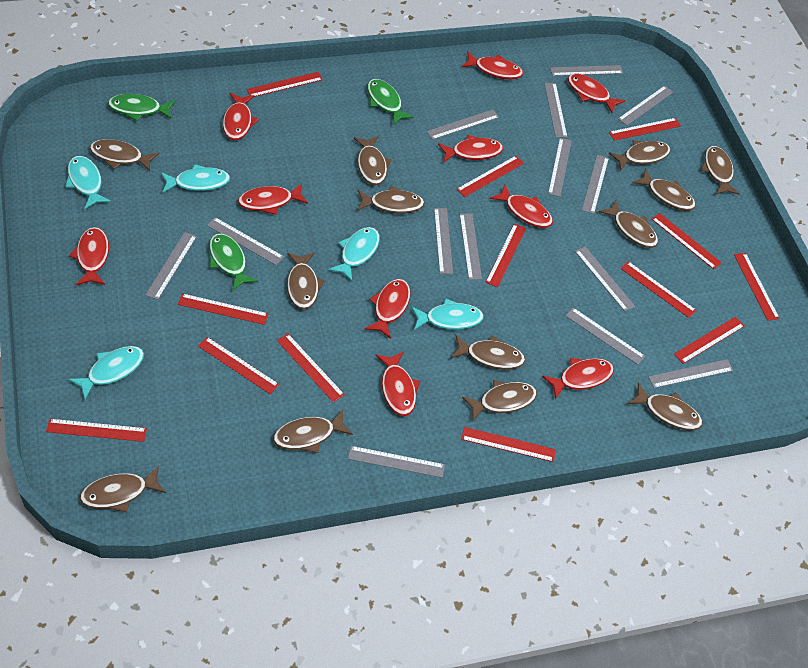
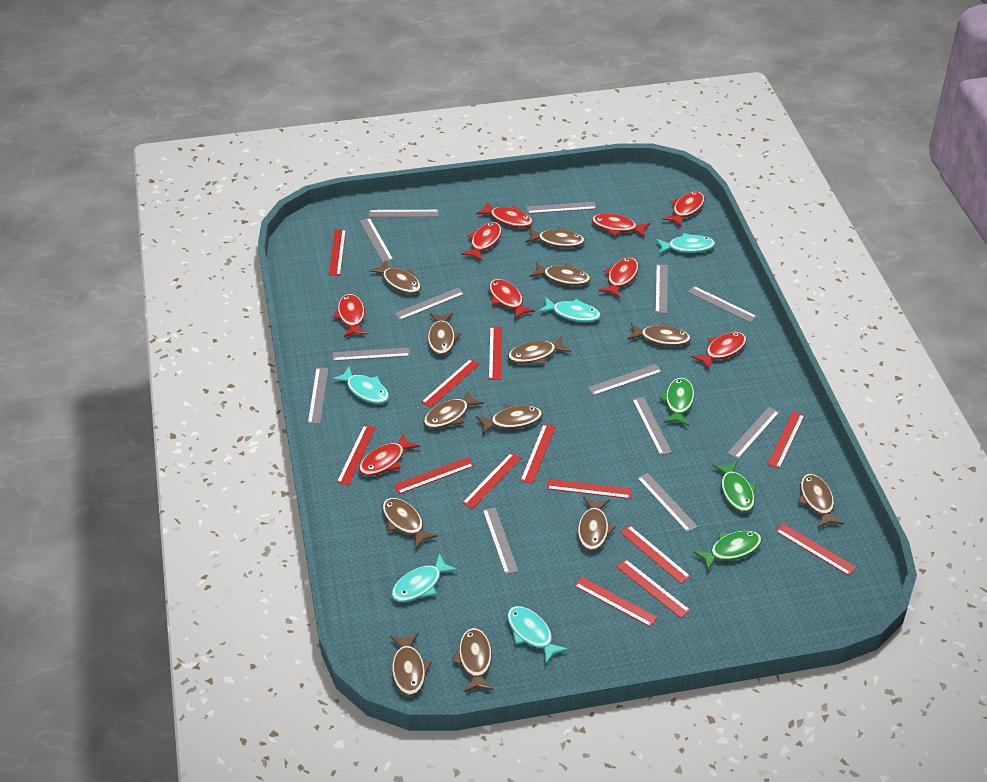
grey ruler: 14 -> 13
red fish: 10 -> 9

